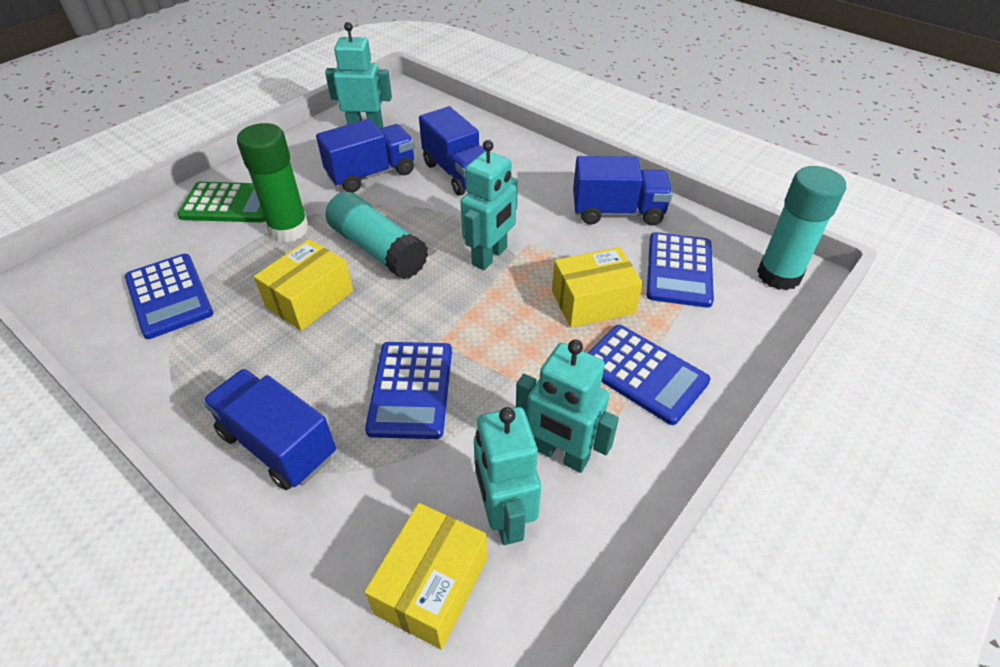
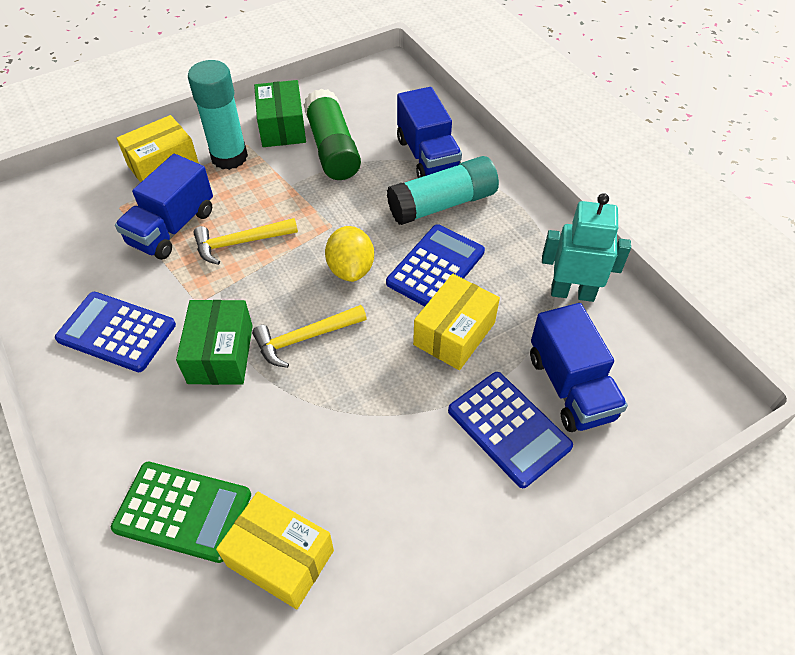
blue calculator: 4 -> 3
blue truck: 4 -> 3
green box: 0 -> 2
turquoise robot: 4 -> 1
yellow hammer: 0 -> 2
yellow lemon: 0 -> 1

